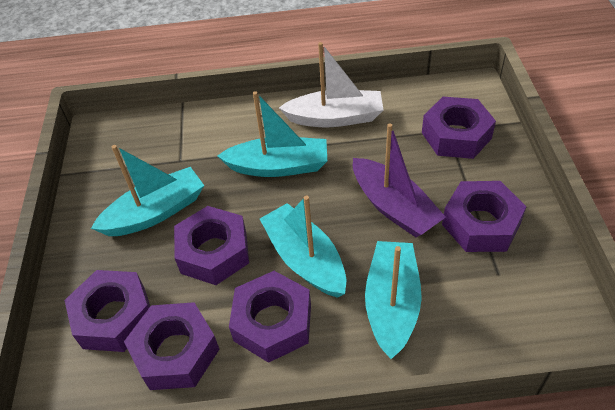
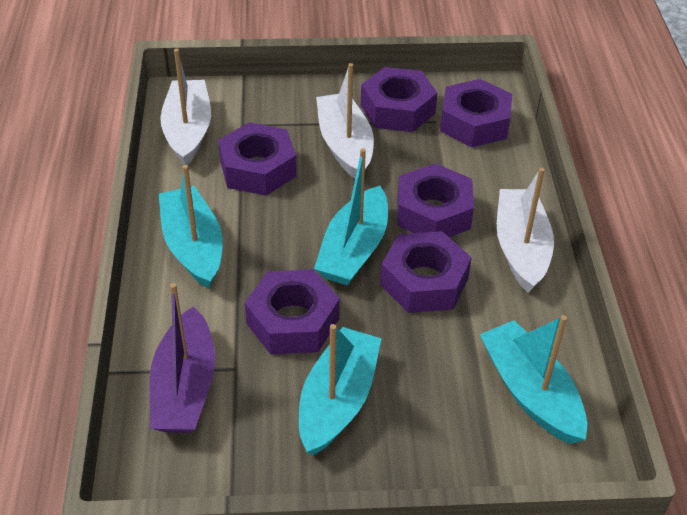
white boat: 1 -> 3

